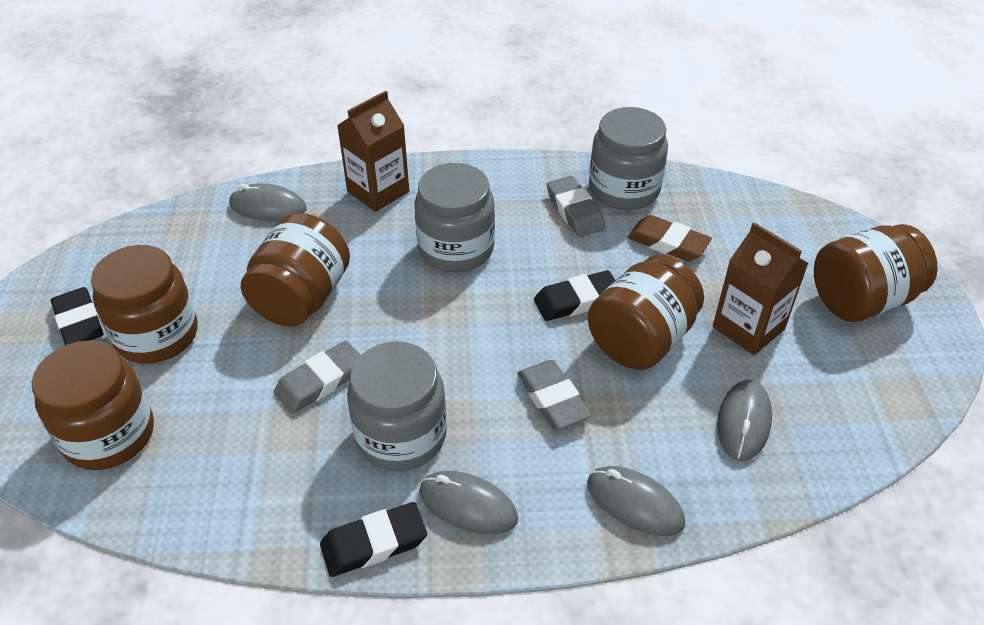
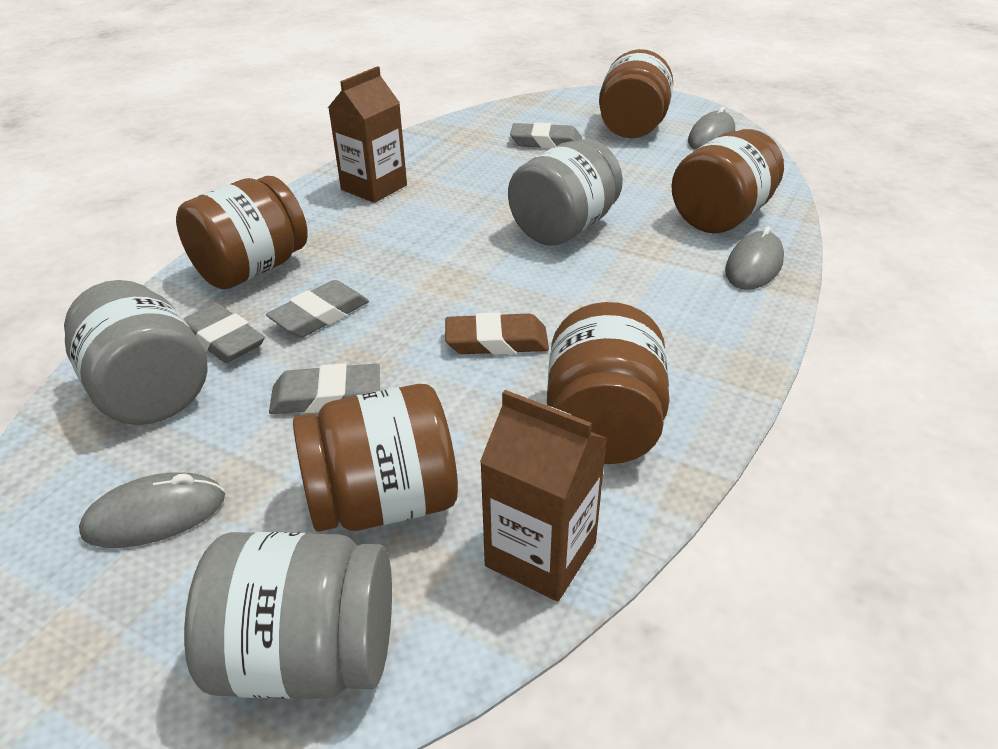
black eraser: 3 -> 0
grey eraser: 3 -> 4
grey mouse: 4 -> 3

